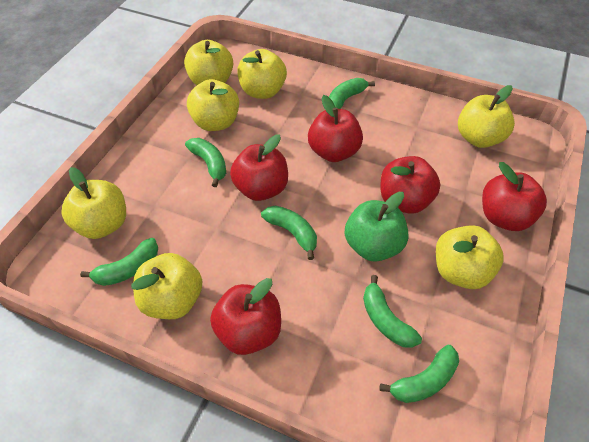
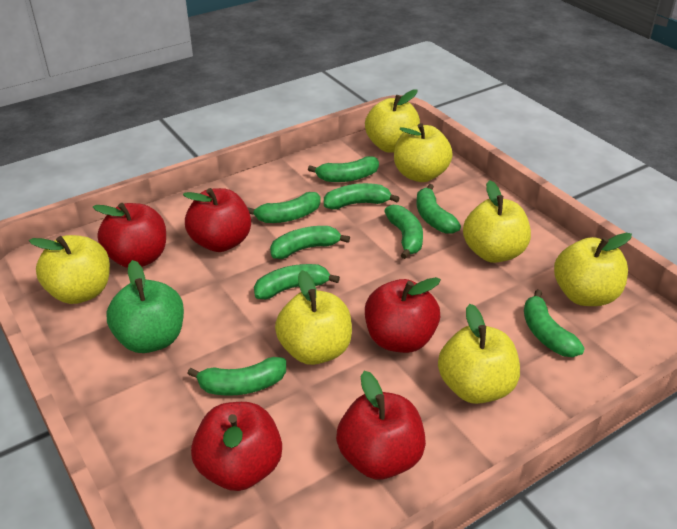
green banana: 6 -> 9

